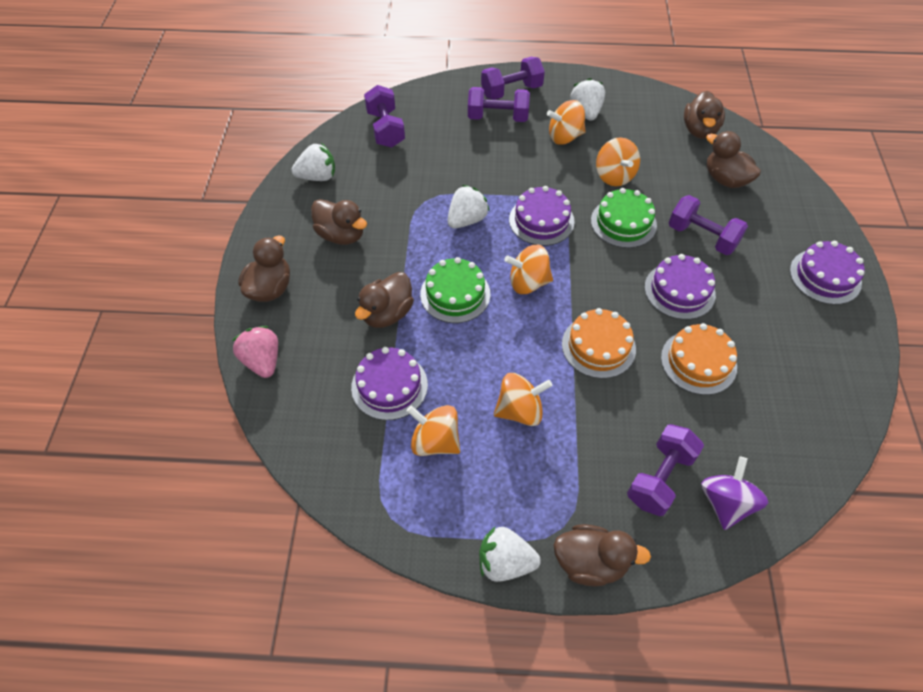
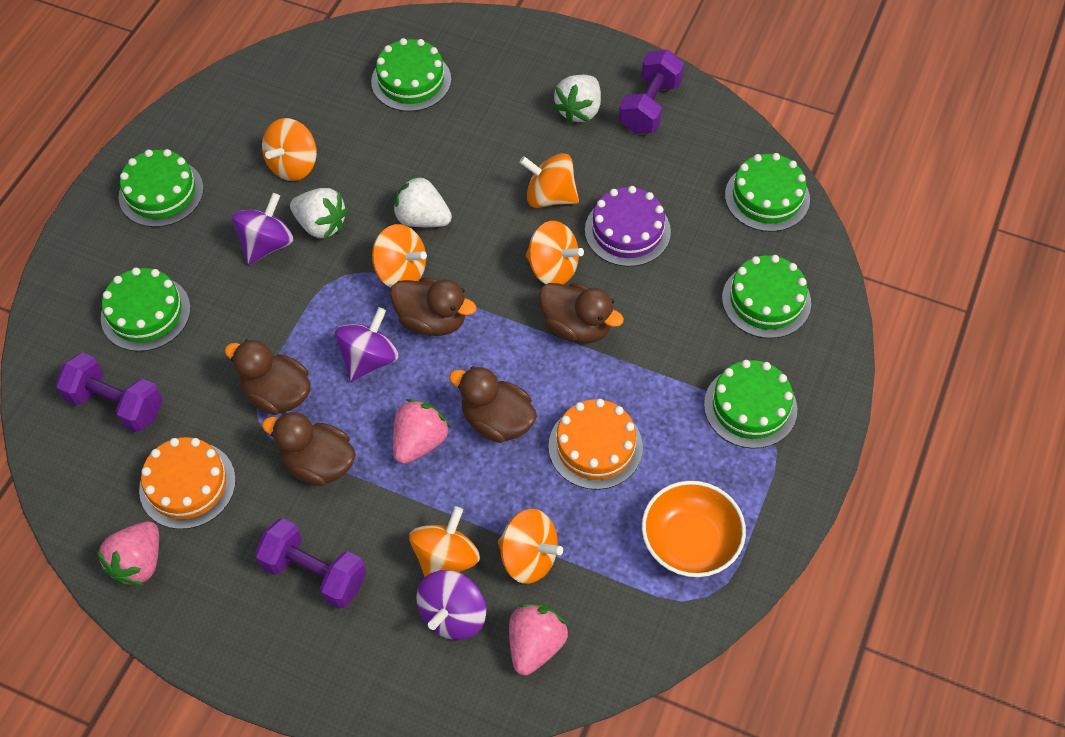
brown duck: 6 -> 5
green cake: 2 -> 6
orange bowl: 0 -> 1
orange spinning top: 5 -> 6
pink strawberry: 1 -> 3
purple cake: 4 -> 1
purple dumbbell: 5 -> 3
purple spinning top: 1 -> 3
white strawberry: 4 -> 3

